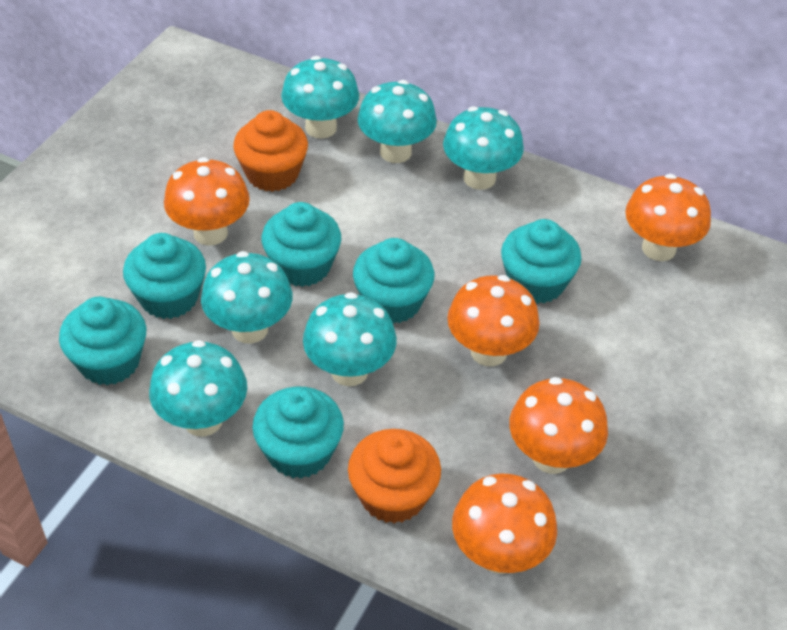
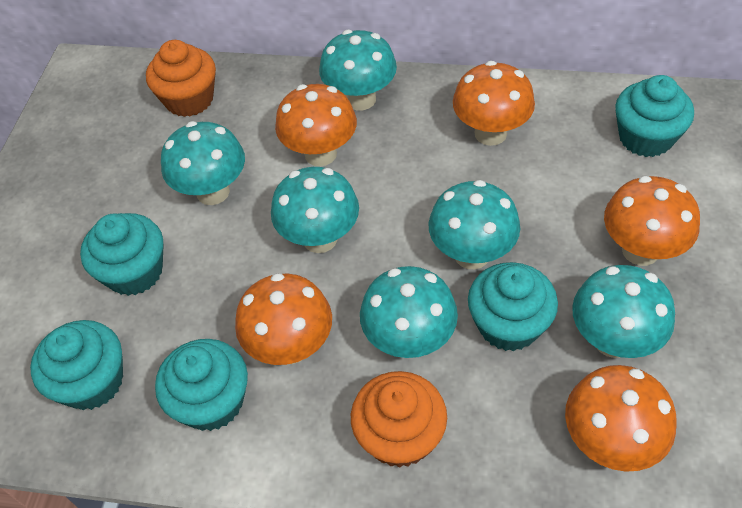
turquoise cupcake: 6 -> 5

